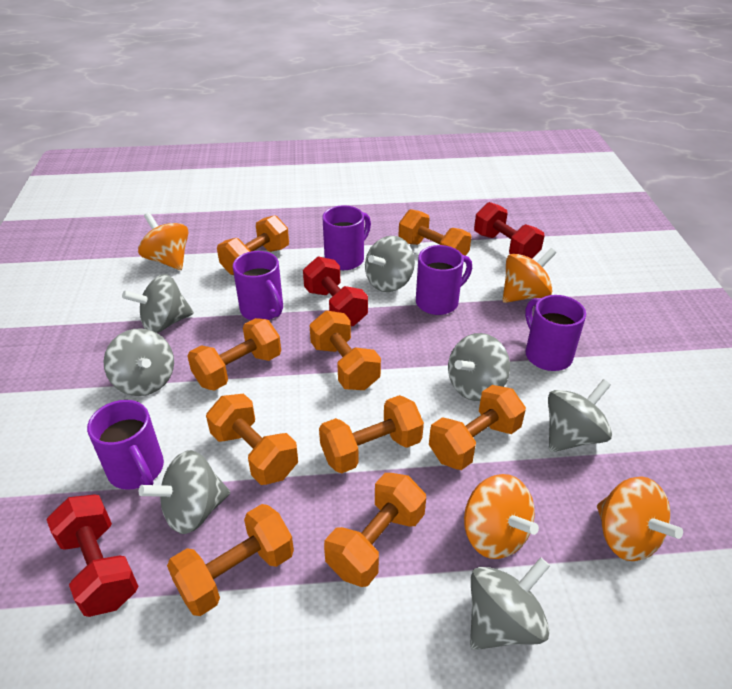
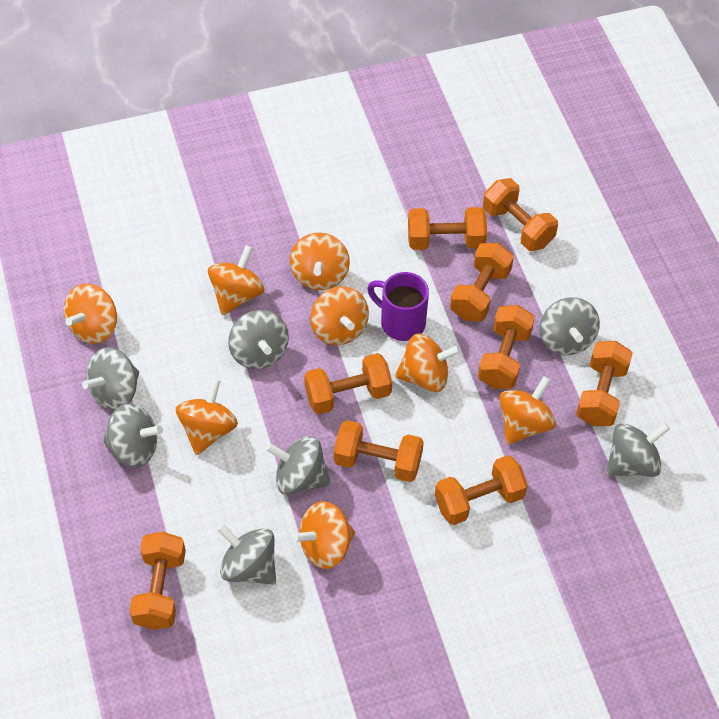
orange spinning top: 4 -> 8
purple mug: 5 -> 1
red dumbbell: 3 -> 0

